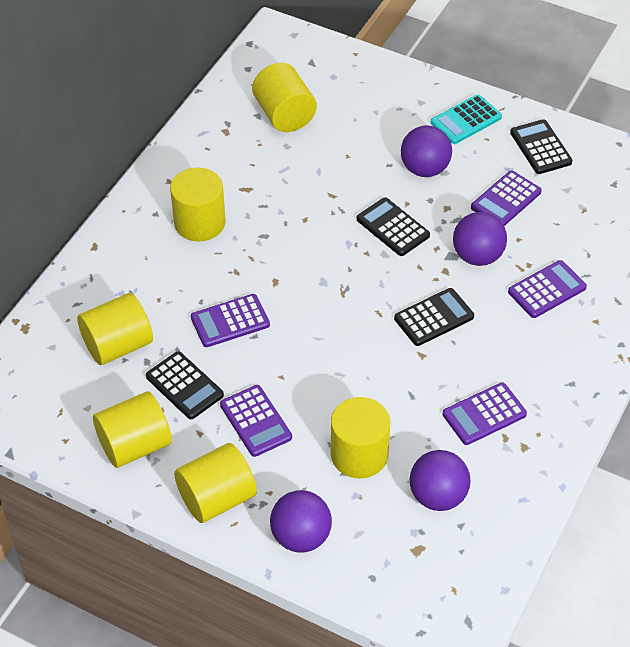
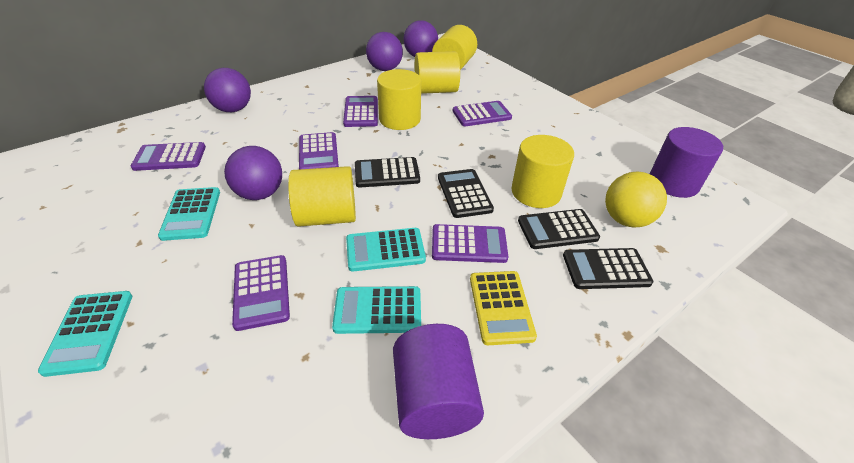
purple calculator: 5 -> 6
purple cylinder: 0 -> 2
turquoise calculator: 1 -> 4
yellow ball: 0 -> 1
yellow calculator: 0 -> 1
yellow cylinder: 6 -> 5

